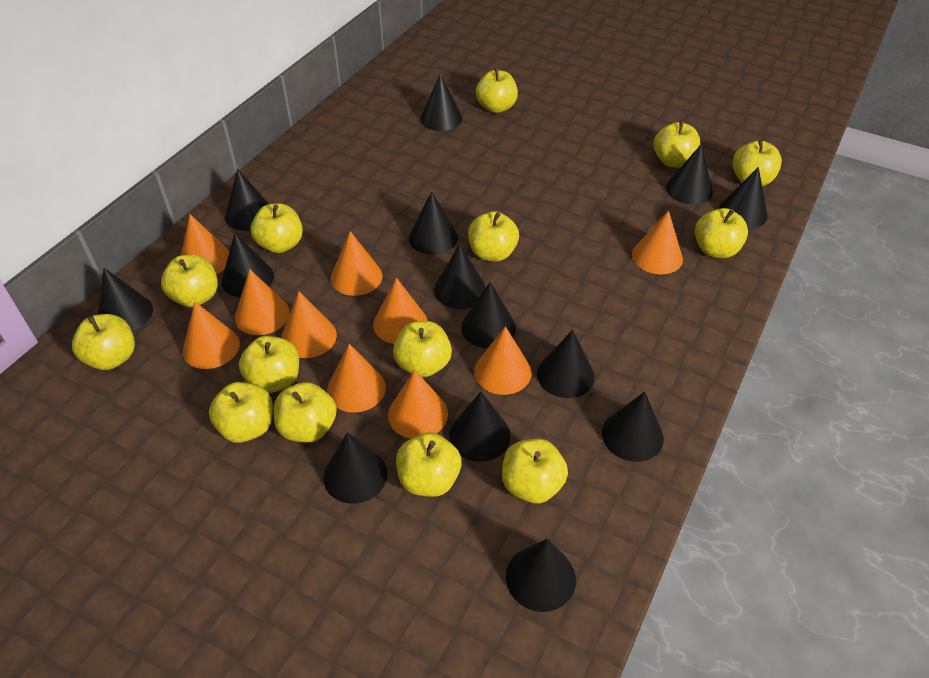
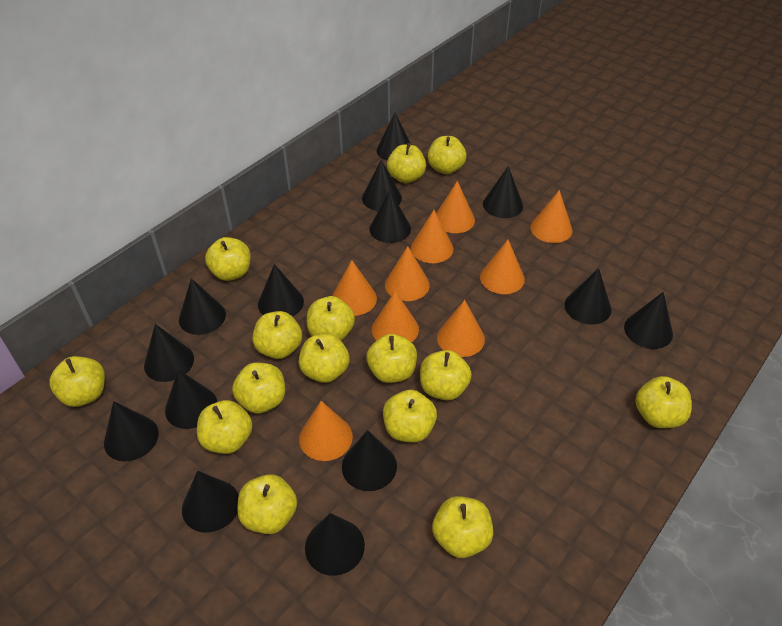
orange cone: 10 -> 9
yellow apple: 14 -> 15

